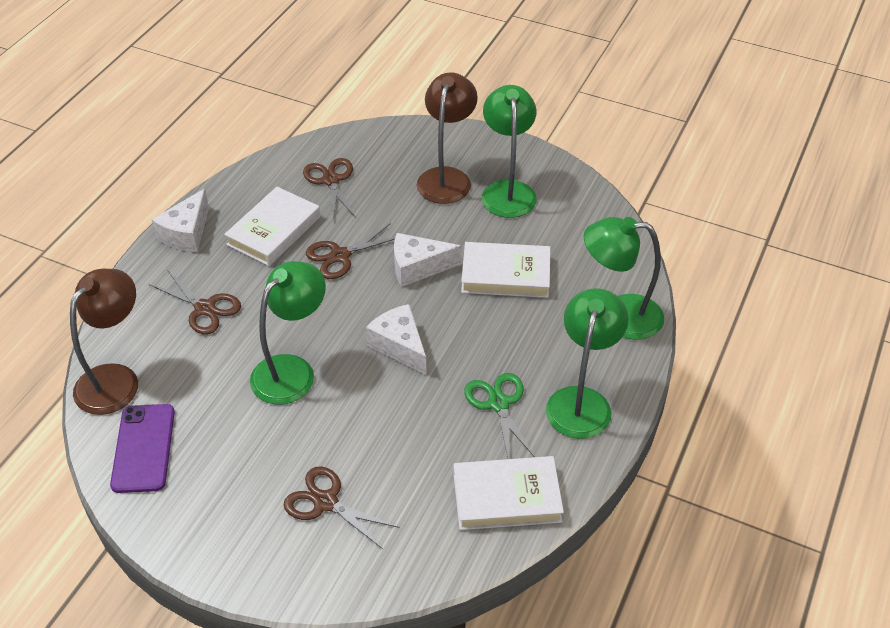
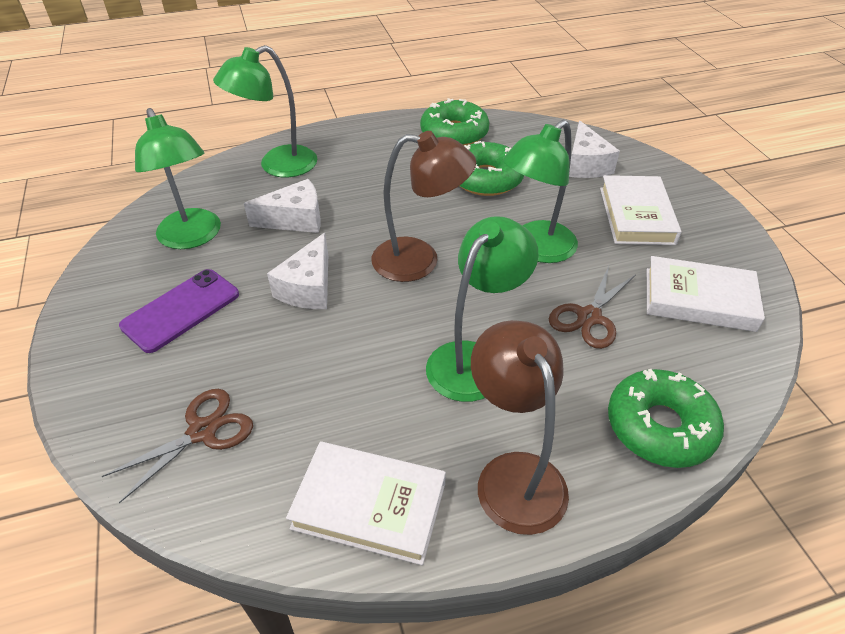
brown scissors: 4 -> 2
green donut: 0 -> 3
green scissors: 1 -> 0

